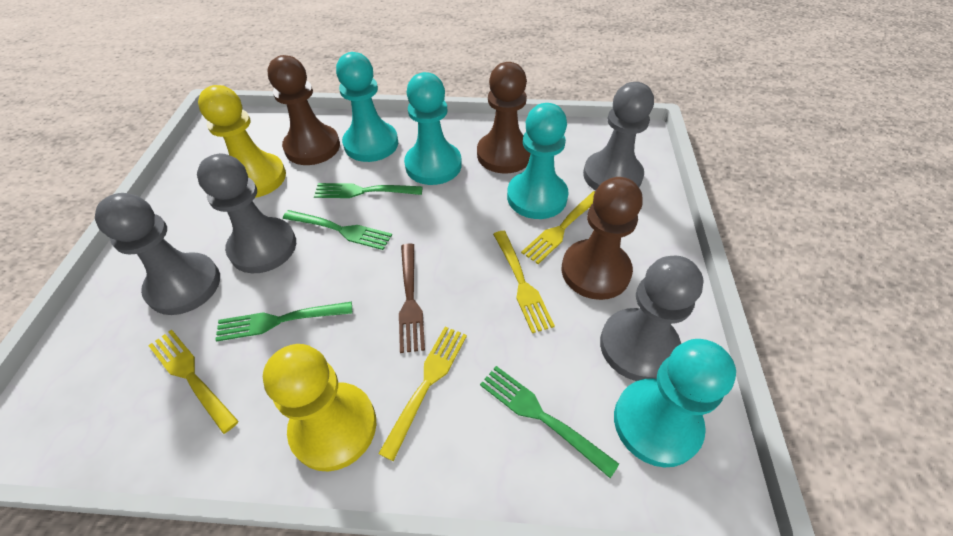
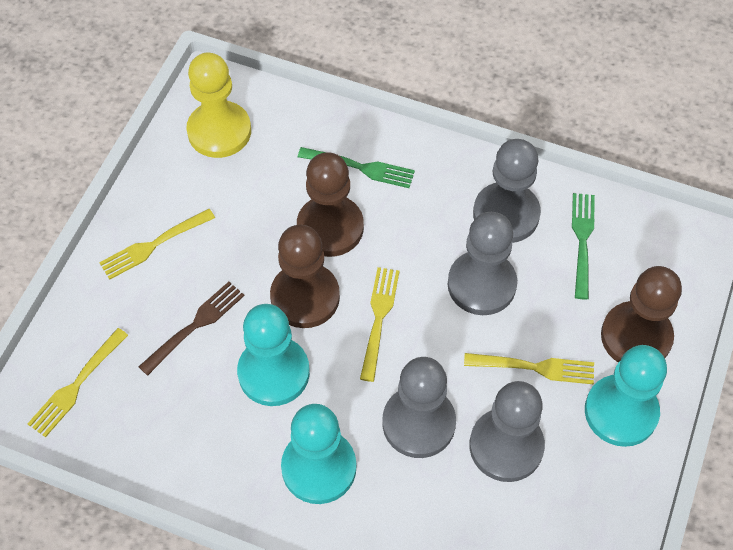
green fork: 4 -> 2
turquoise pawn: 4 -> 3
yellow pawn: 2 -> 1

